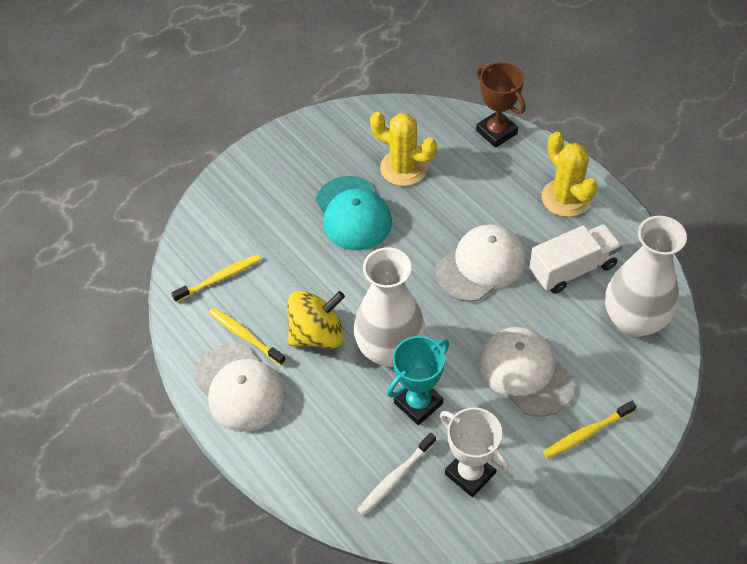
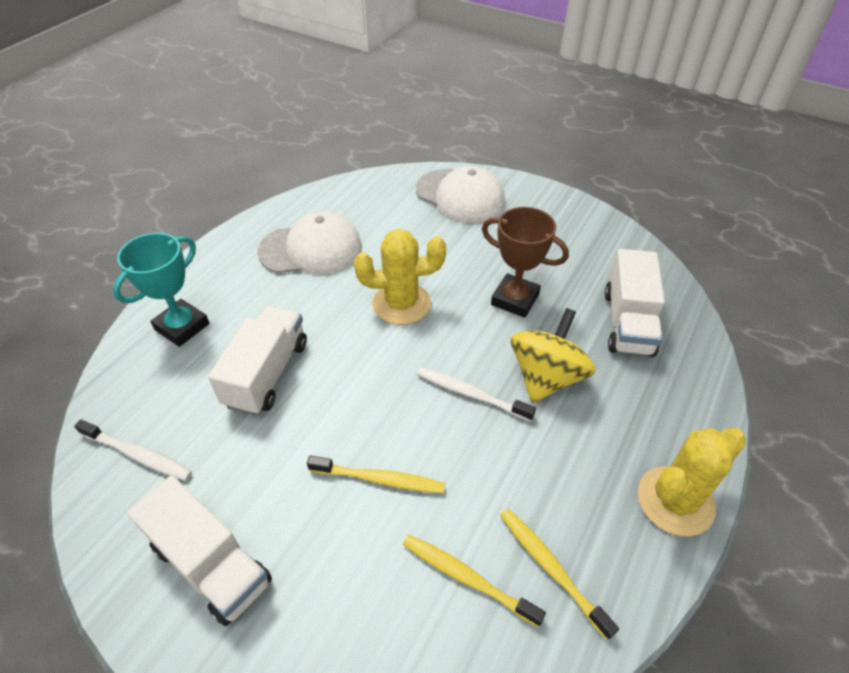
turquoise cap: 1 -> 0
white cap: 3 -> 2
white toothbrush: 1 -> 2
white trophy: 1 -> 0
white truck: 1 -> 3
white vase: 2 -> 0

